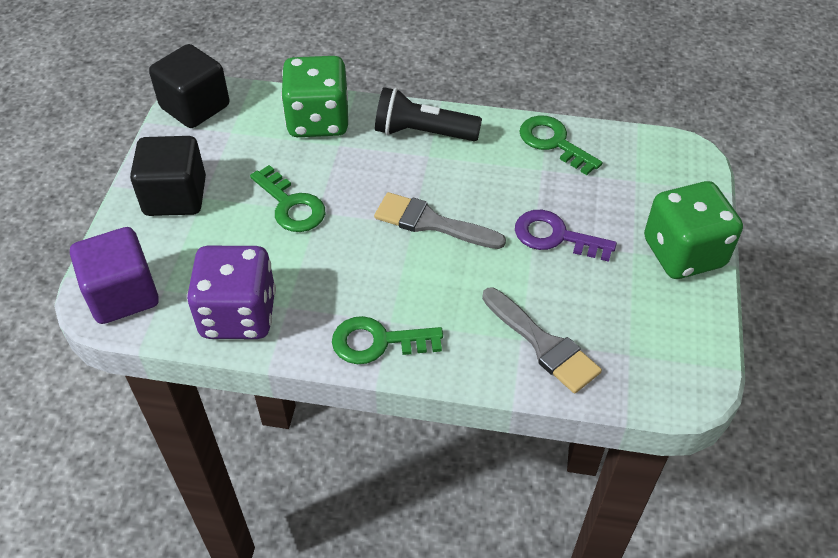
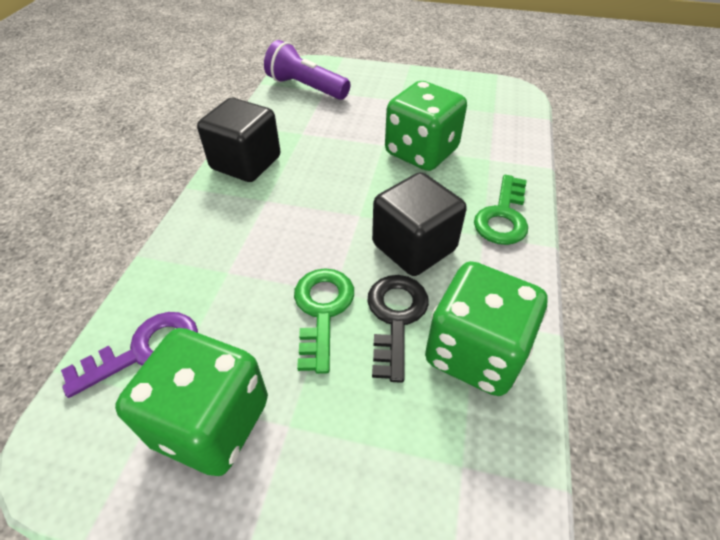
black flashlight: 1 -> 0
black key: 0 -> 1
green dice: 2 -> 3
green key: 3 -> 2
grey brush: 2 -> 0
purple cube: 1 -> 0
purple dice: 1 -> 0
purple flashlight: 0 -> 1

